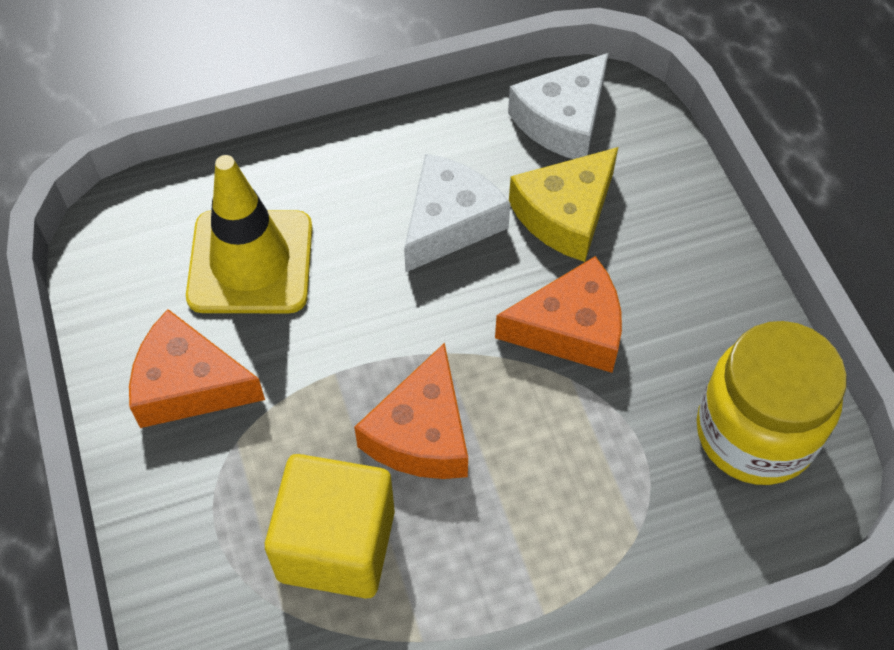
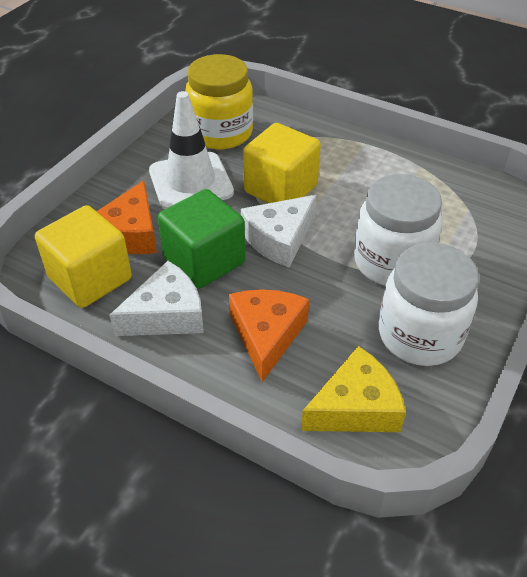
green cube: 0 -> 1
orange cheese: 3 -> 2
white jar: 0 -> 2
white traffic cone: 0 -> 1
yellow cube: 1 -> 2
yellow traffic cone: 1 -> 0

